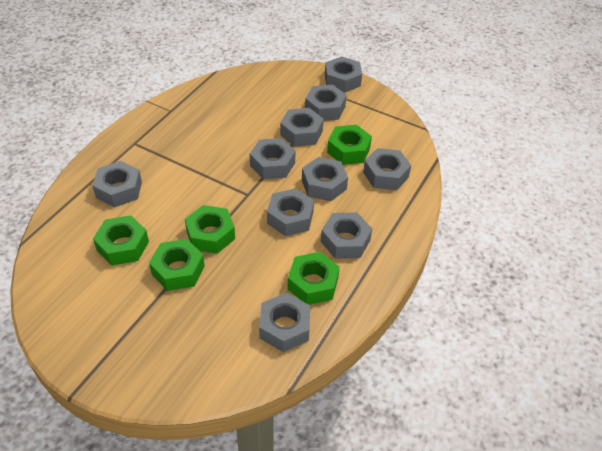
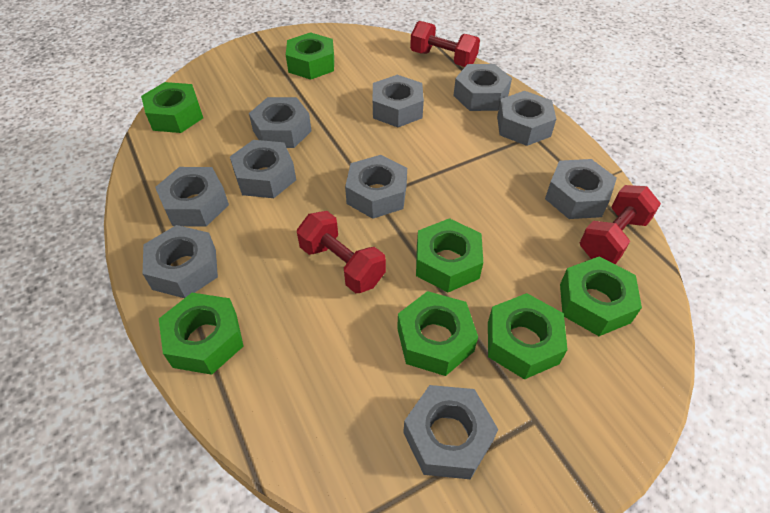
green nut: 5 -> 7
red dumbbell: 0 -> 3

